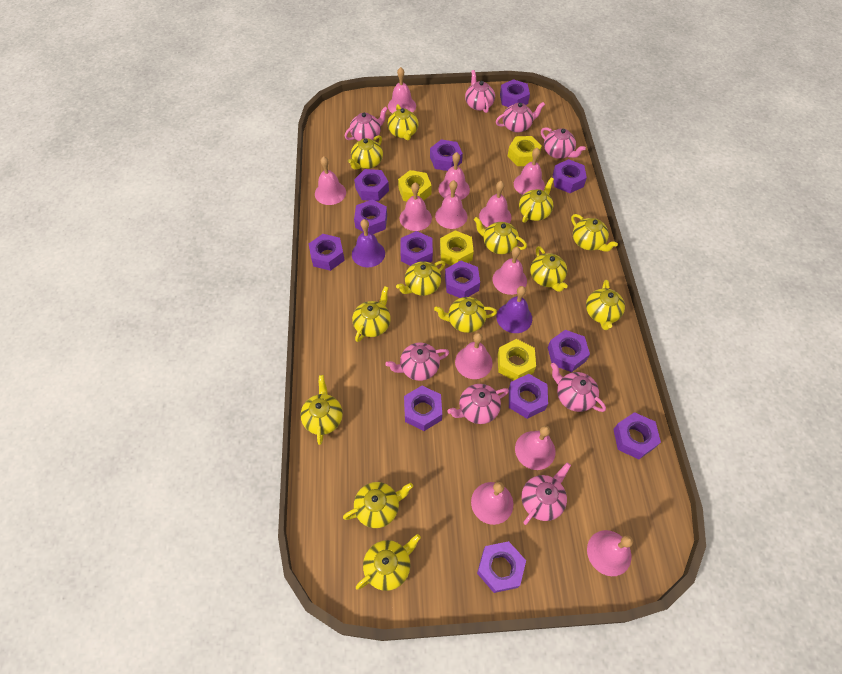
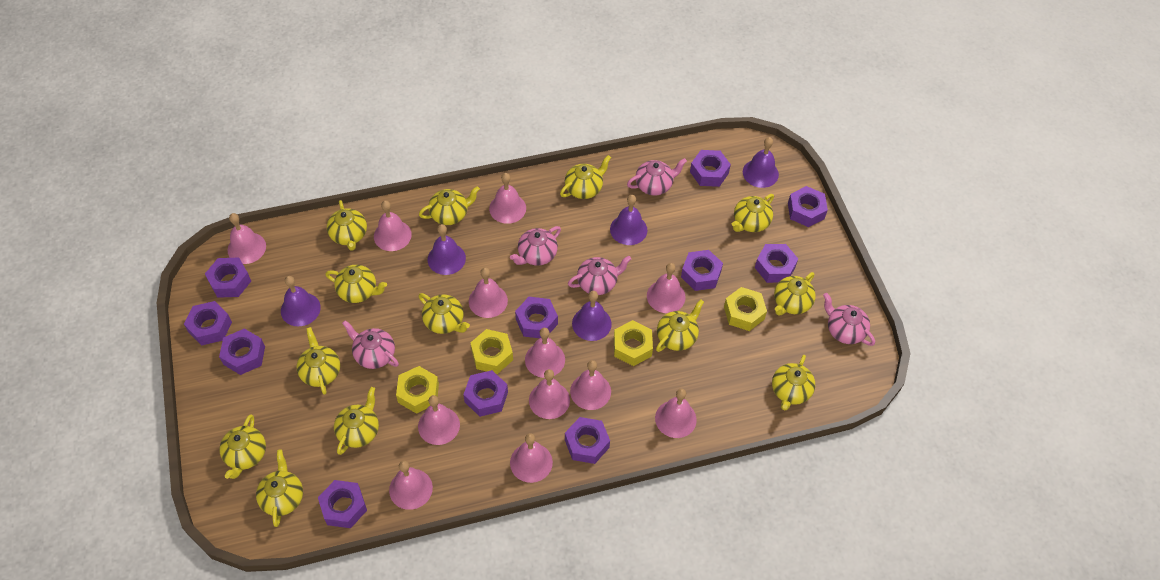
pink teapot: 8 -> 5
purple bell: 2 -> 5
purple nut: 13 -> 11

